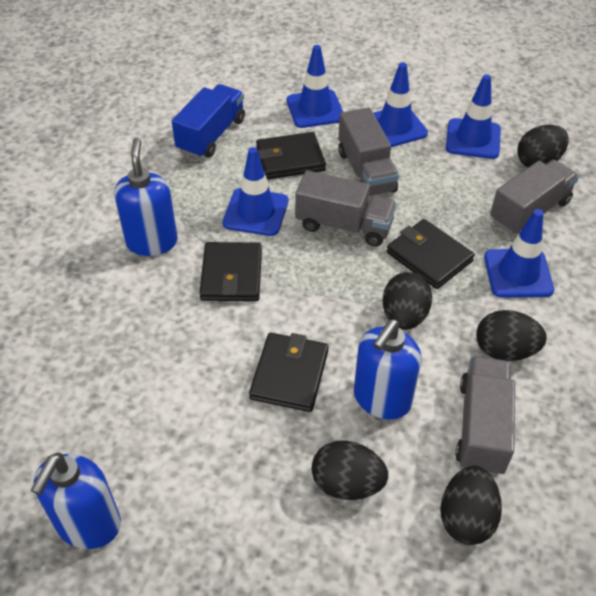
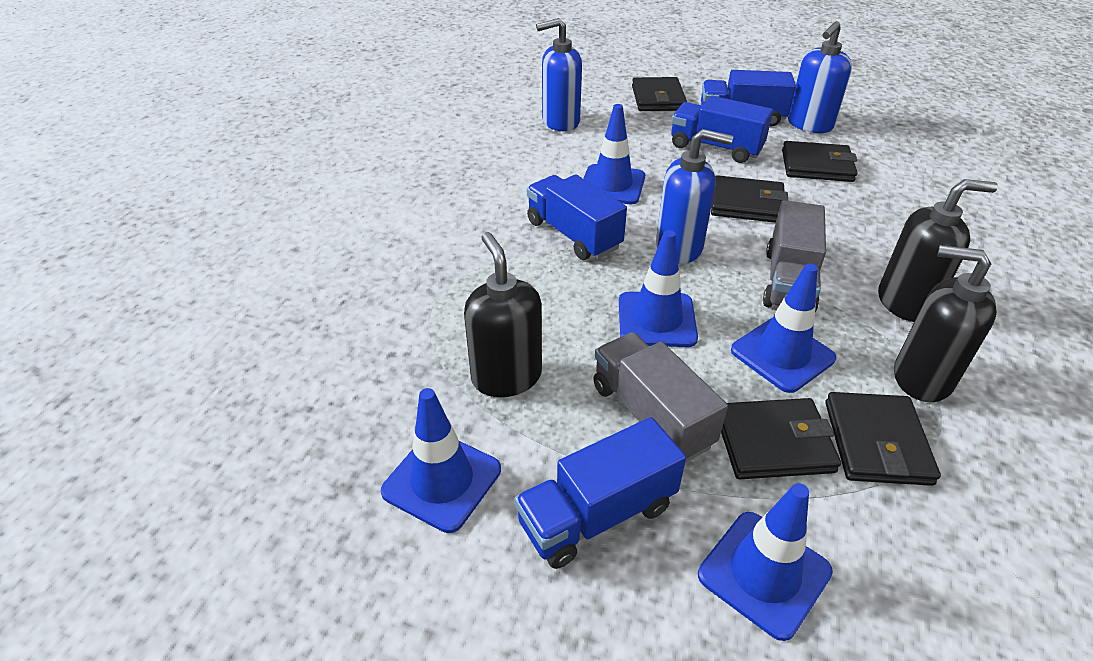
black egg: 5 -> 0
black soap dispenser: 0 -> 3
black wallet: 4 -> 5
blue truck: 1 -> 4
grey truck: 4 -> 2

